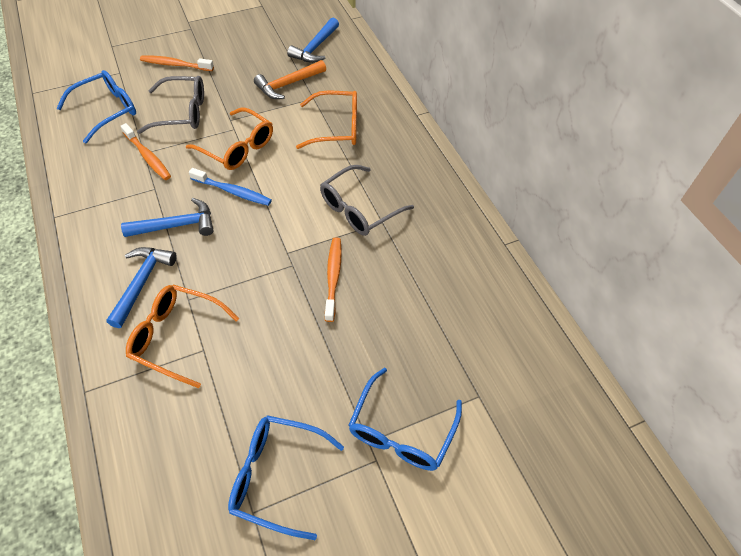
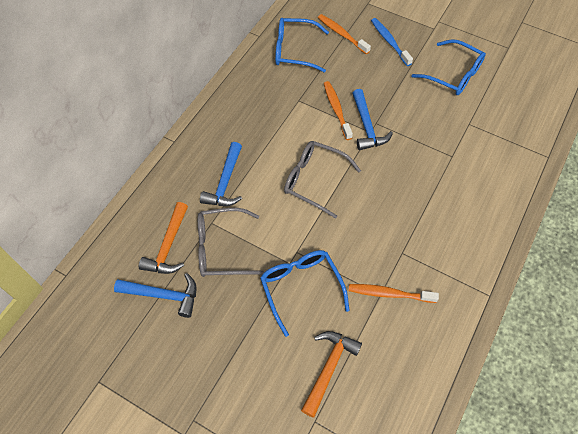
orange glasses: 3 -> 0
orange hammer: 1 -> 2

